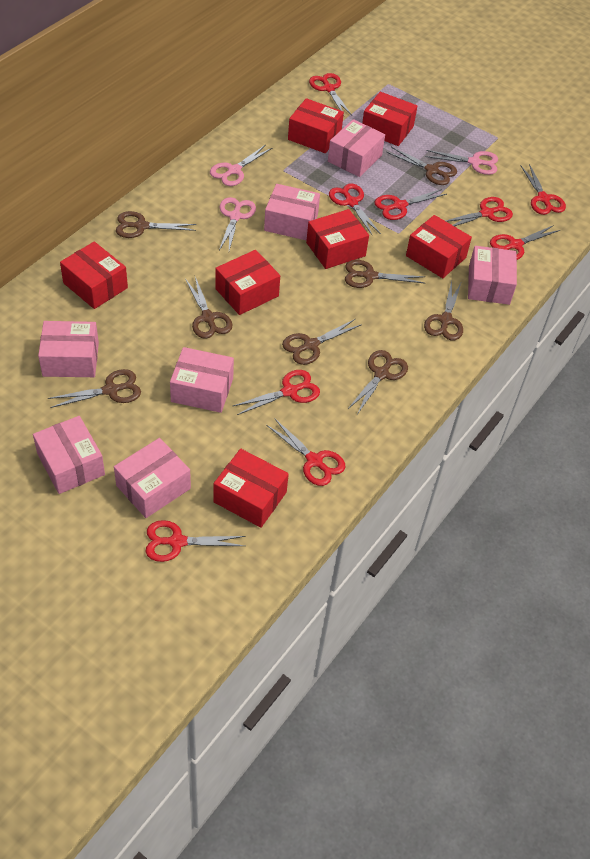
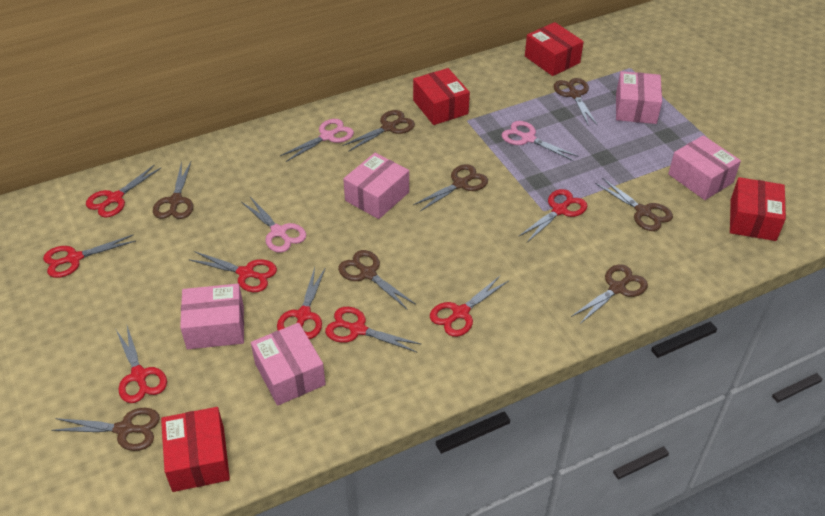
pink box: 7 -> 5
red box: 7 -> 4
red scissors: 9 -> 8

